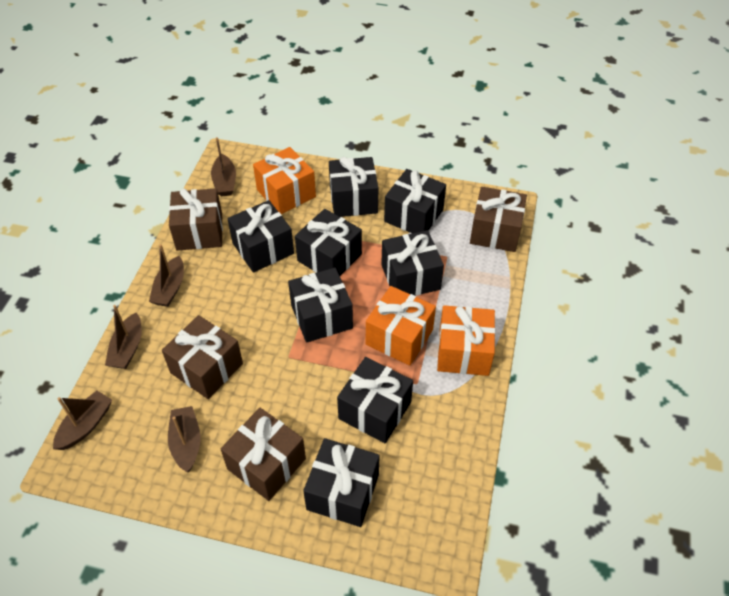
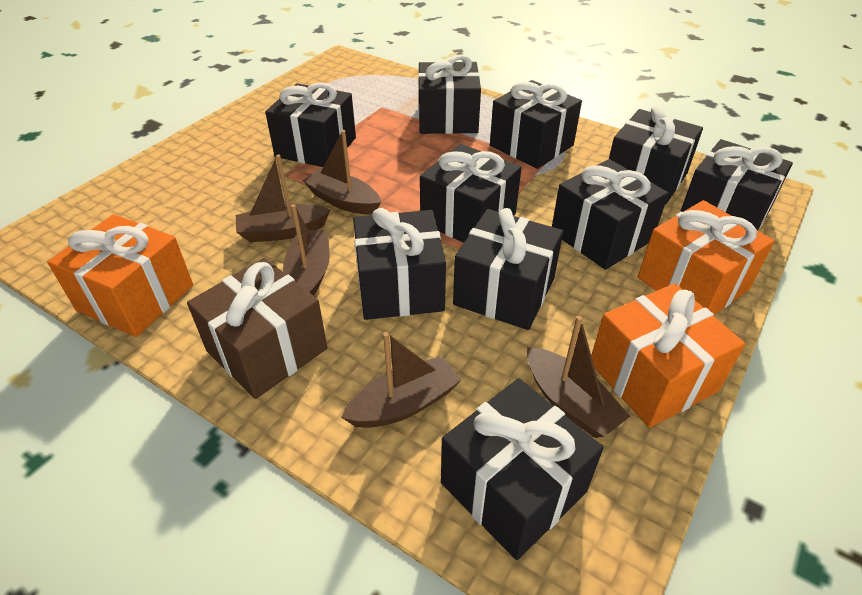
black gift: 8 -> 10
brown gift: 4 -> 1

